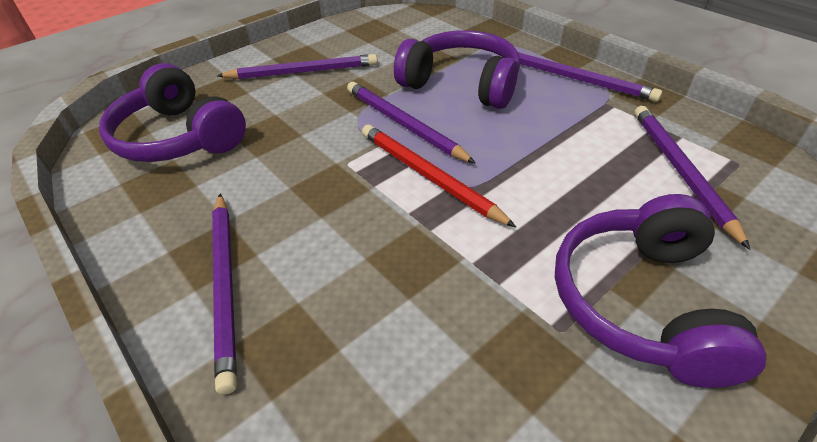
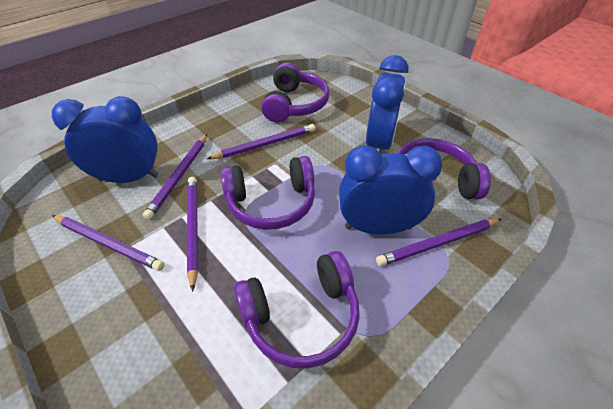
blue clock: 0 -> 3
purple headphones: 3 -> 4
red pencil: 1 -> 0

